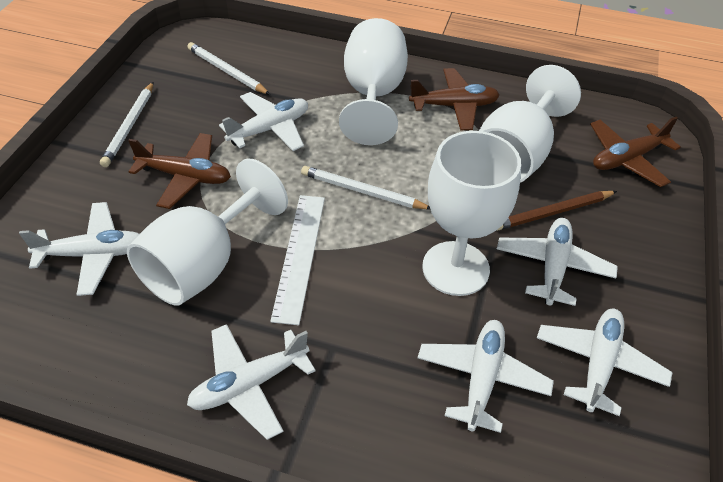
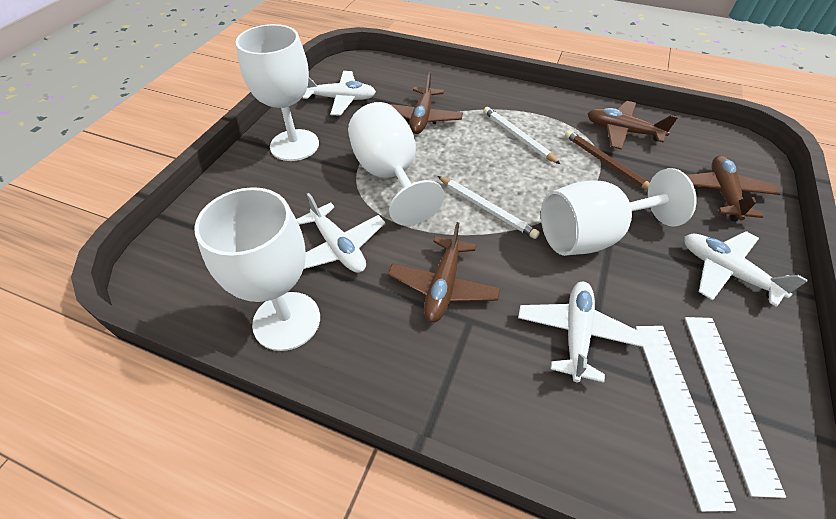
brown plane: 3 -> 4
white pencil: 3 -> 2
white plane: 6 -> 4
white ruler: 1 -> 2

